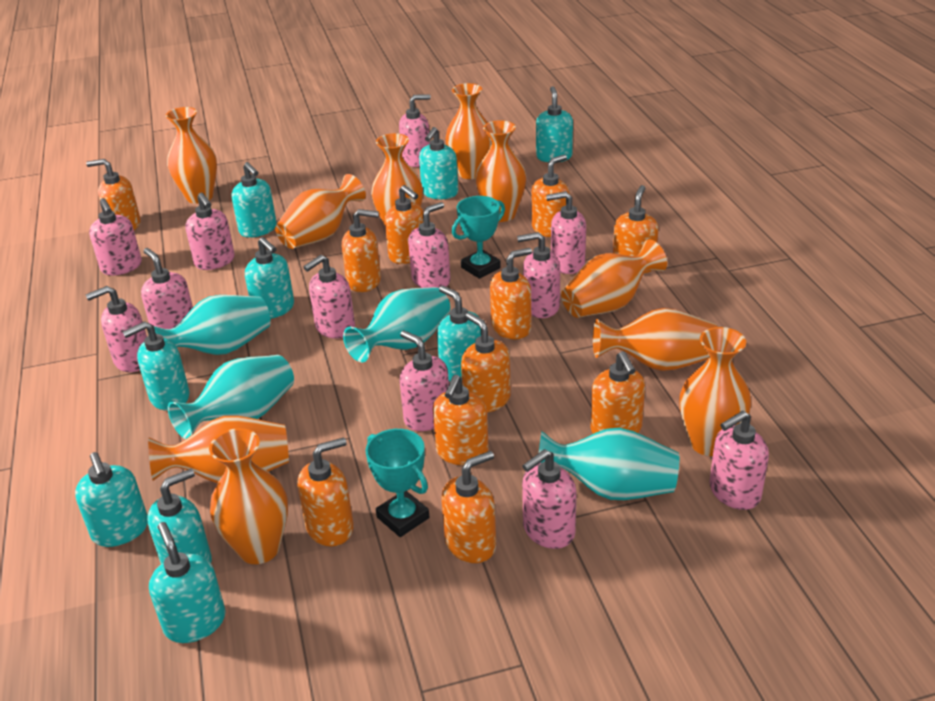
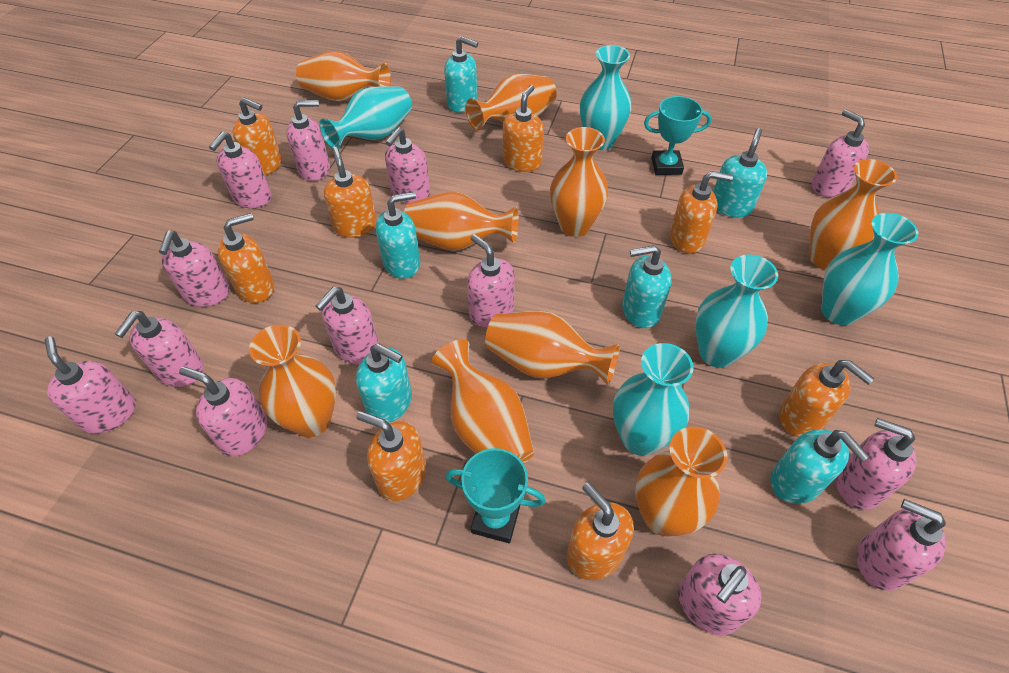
orange soap dispenser: 11 -> 8
orange vase: 10 -> 9
pink soap dispenser: 12 -> 13
turquoise soap dispenser: 9 -> 6
turquoise vase: 4 -> 5

